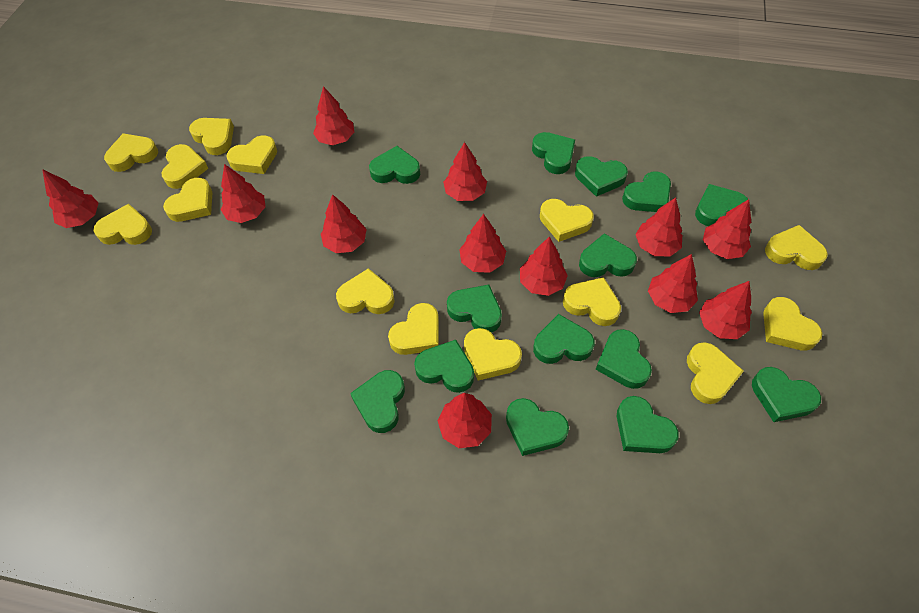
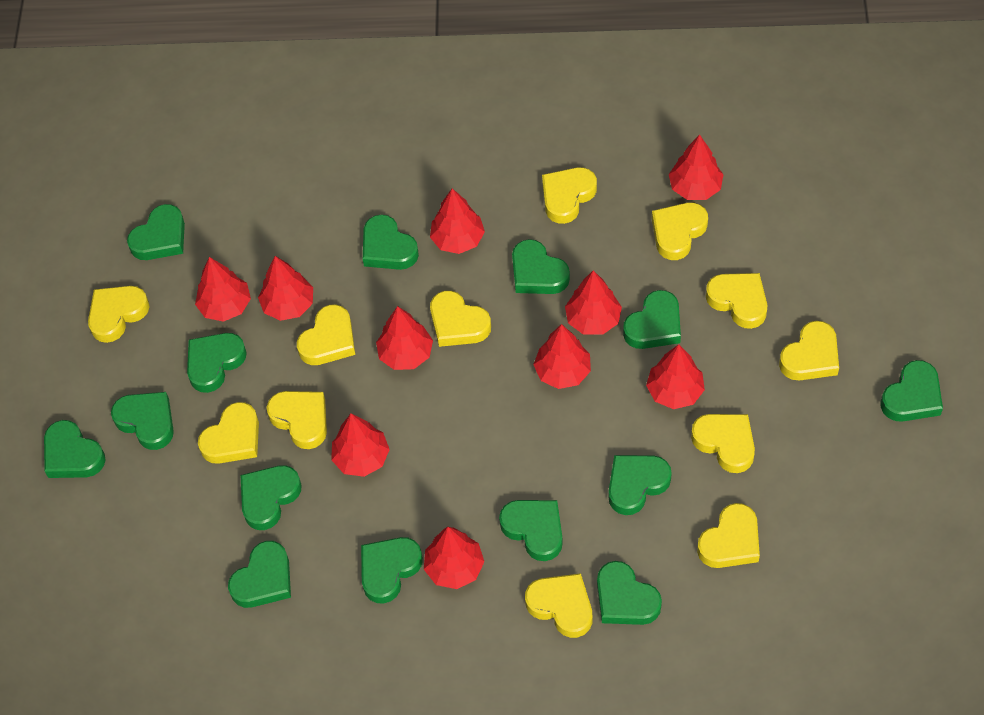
red tree: 12 -> 10
yellow heart: 14 -> 12

